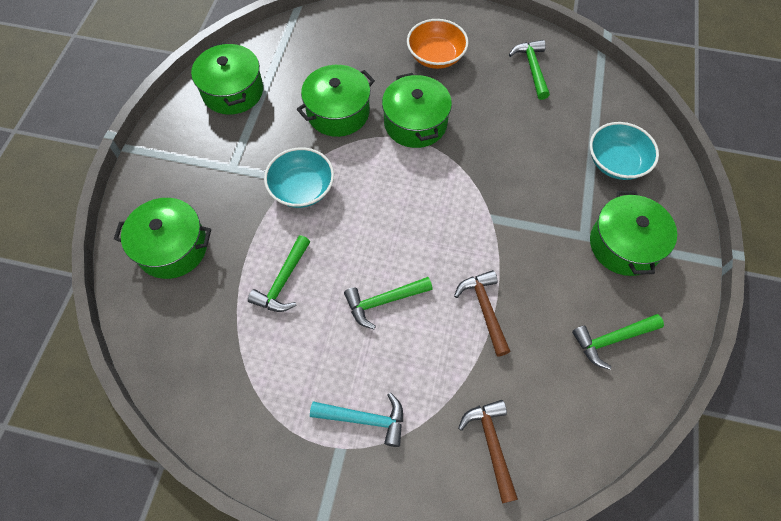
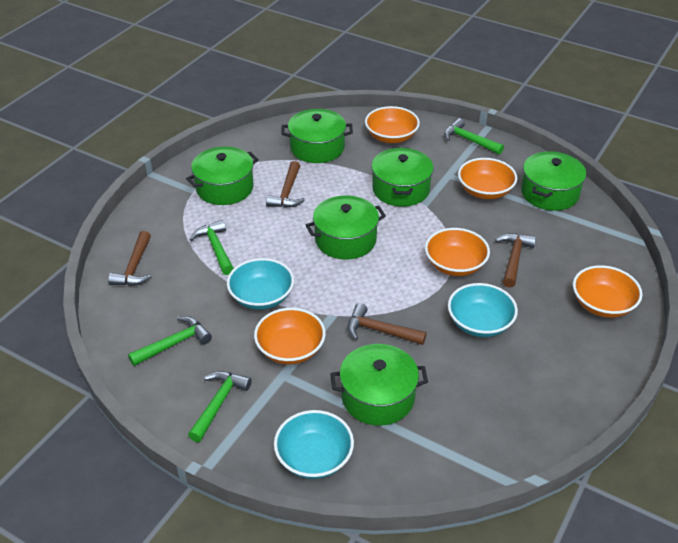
brown hammer: 2 -> 4
green pot: 5 -> 6
orange bowl: 1 -> 5
turquoise bowl: 2 -> 3
turquoise hammer: 1 -> 0

